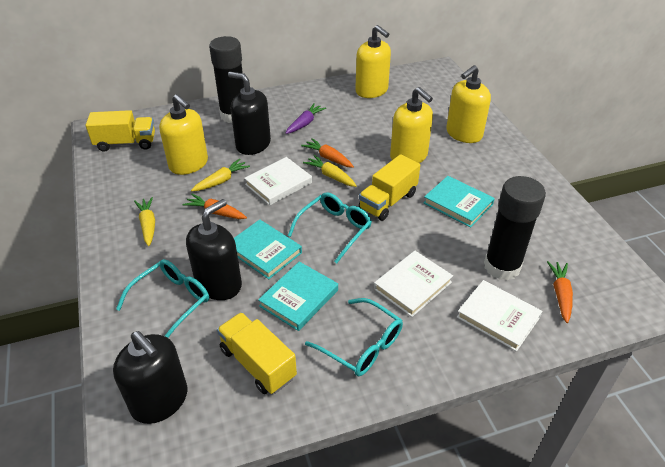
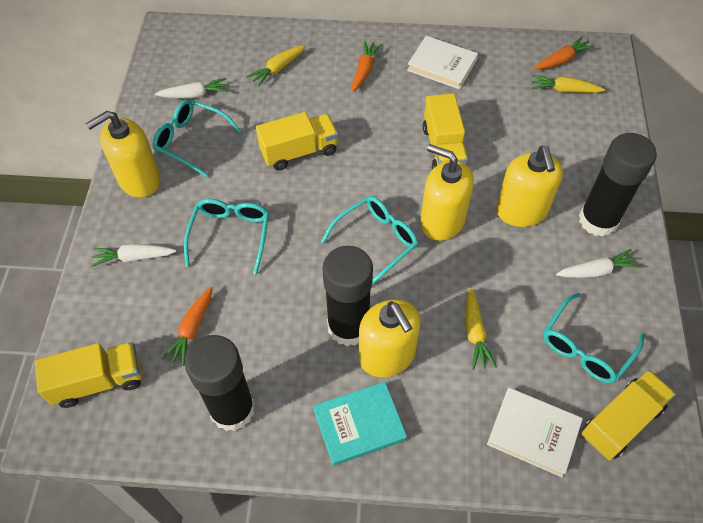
black glue stick: 2 -> 3
black soap dispenser: 3 -> 0
purple carrot: 1 -> 0
turquoise book: 3 -> 1
turquoise glasses: 3 -> 4
white book: 3 -> 2
white carrot: 0 -> 3
yellow truck: 3 -> 4

